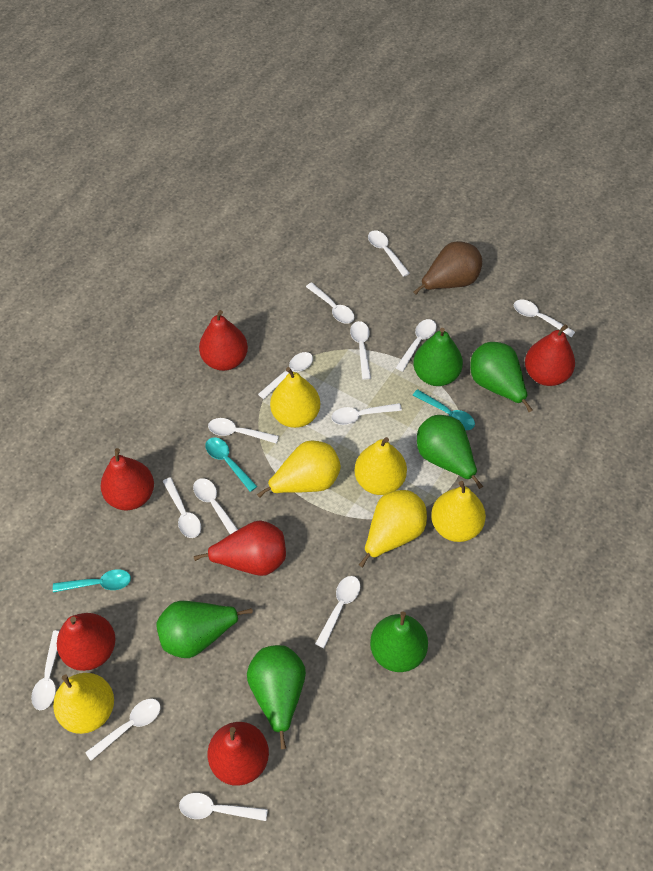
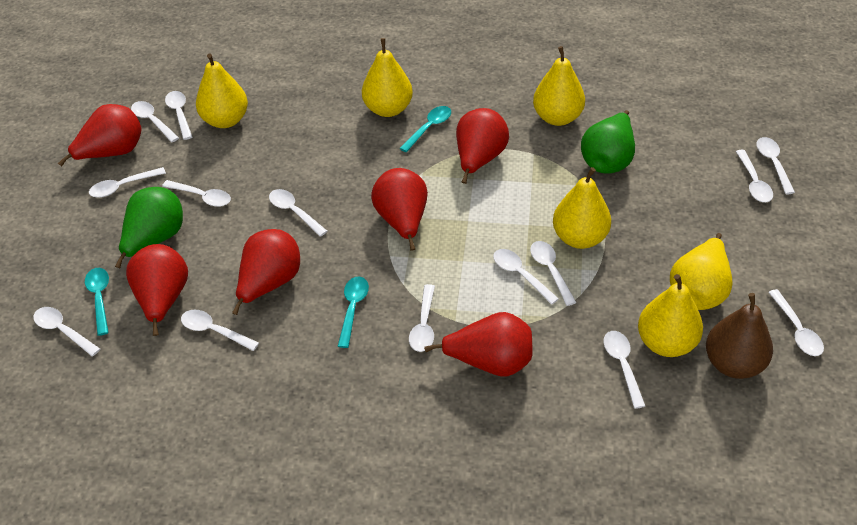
green pear: 6 -> 2

